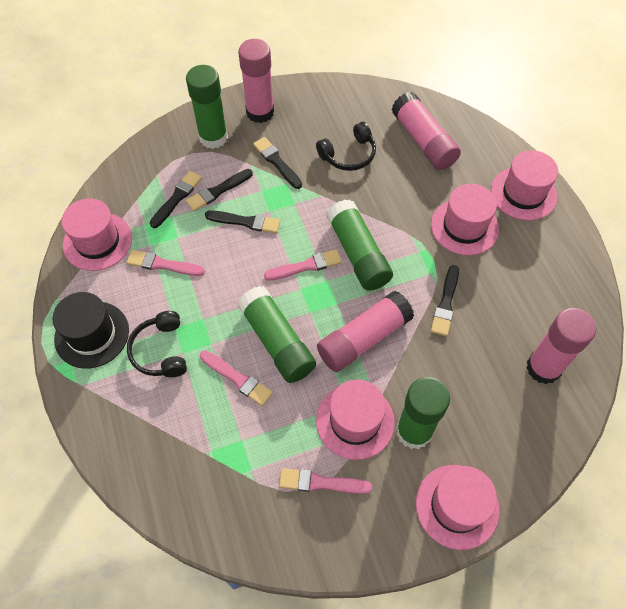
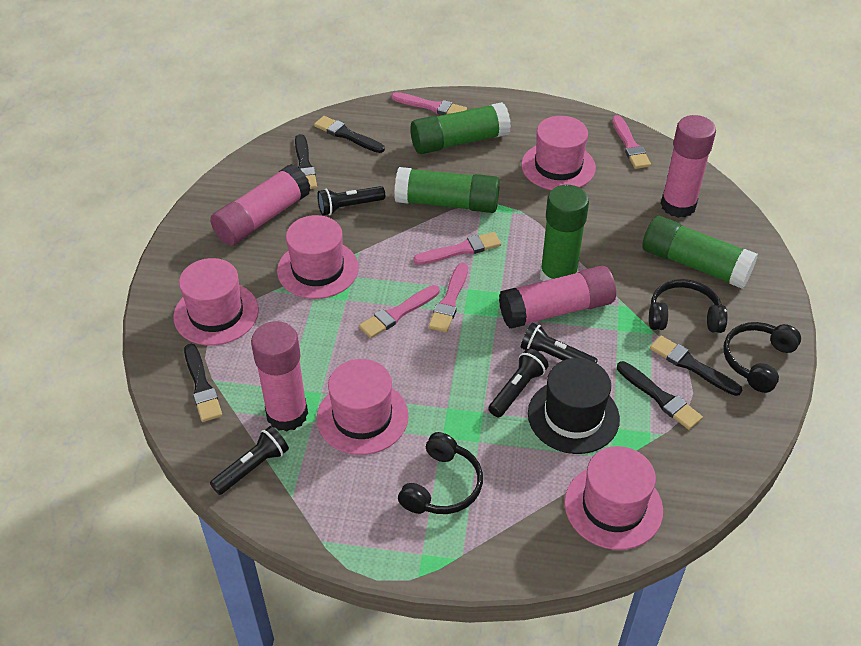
black flashlight: 0 -> 4
black headphones: 2 -> 3
pink brush: 4 -> 5

